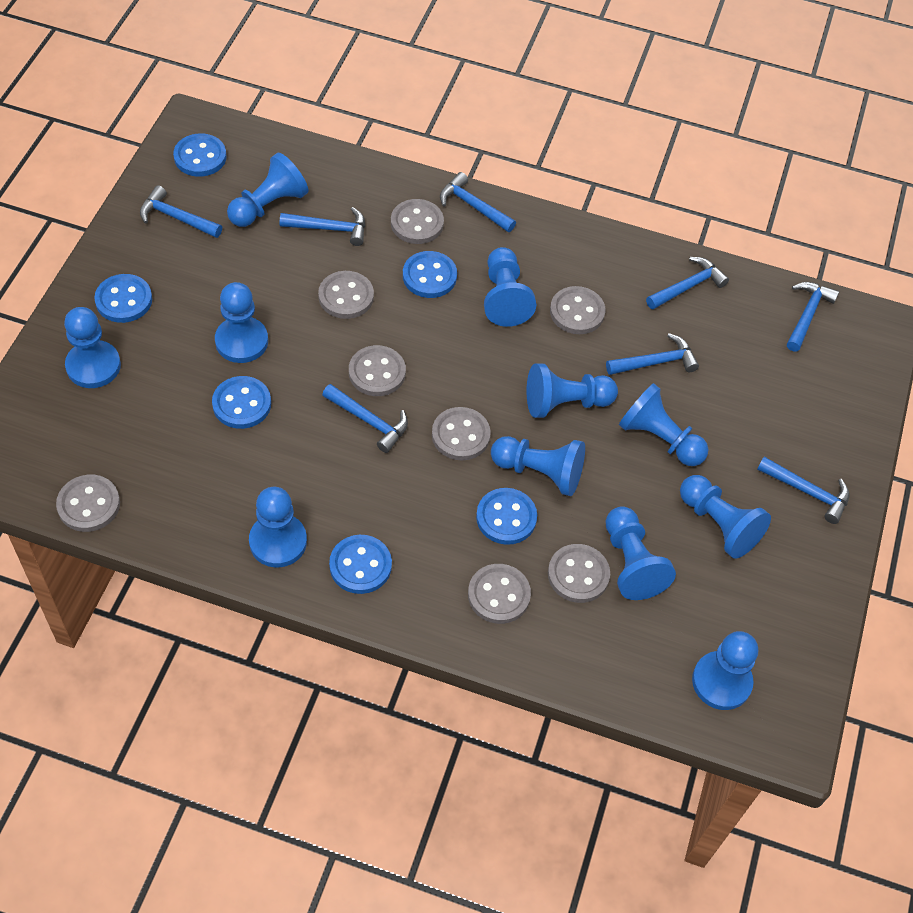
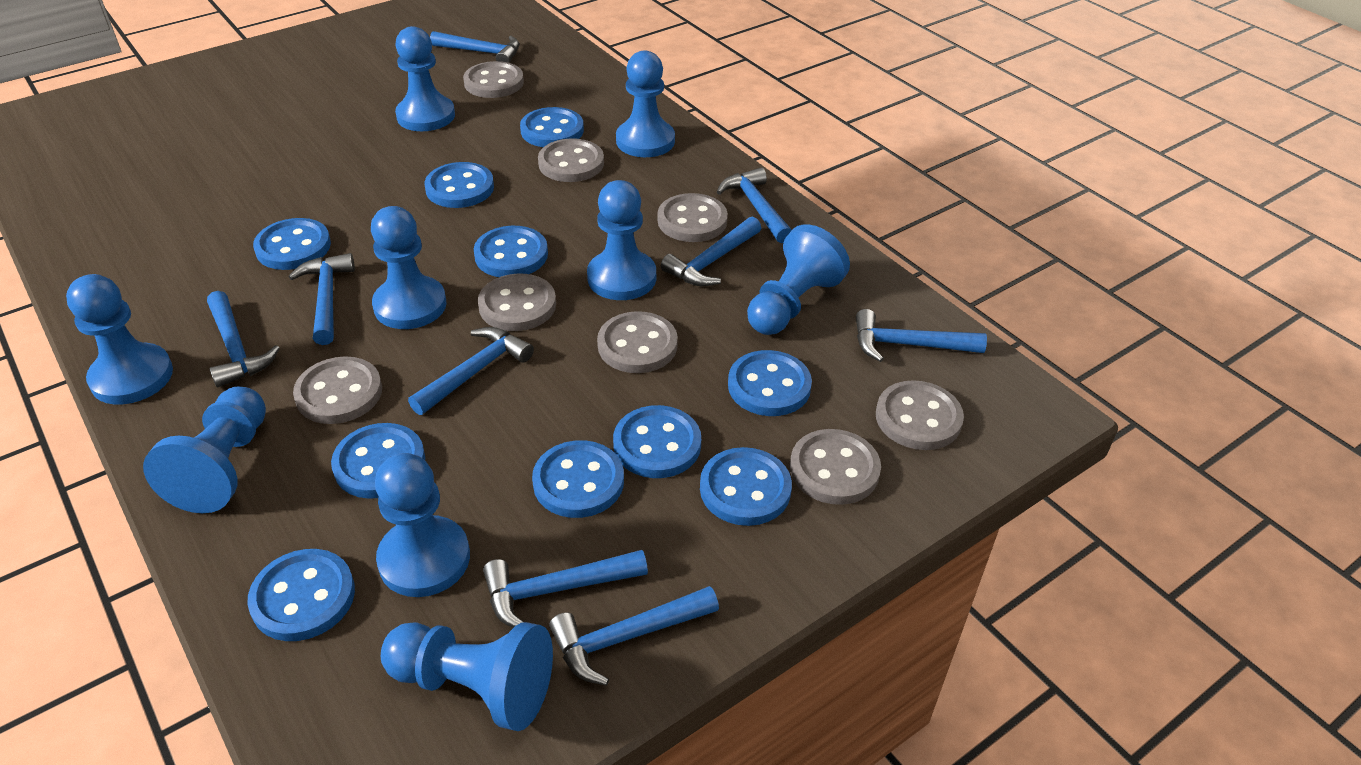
blue button: 6 -> 10
blue hammer: 8 -> 9
blue pawn: 11 -> 9

